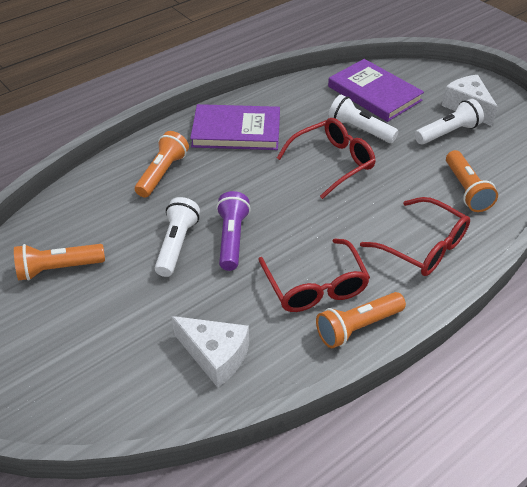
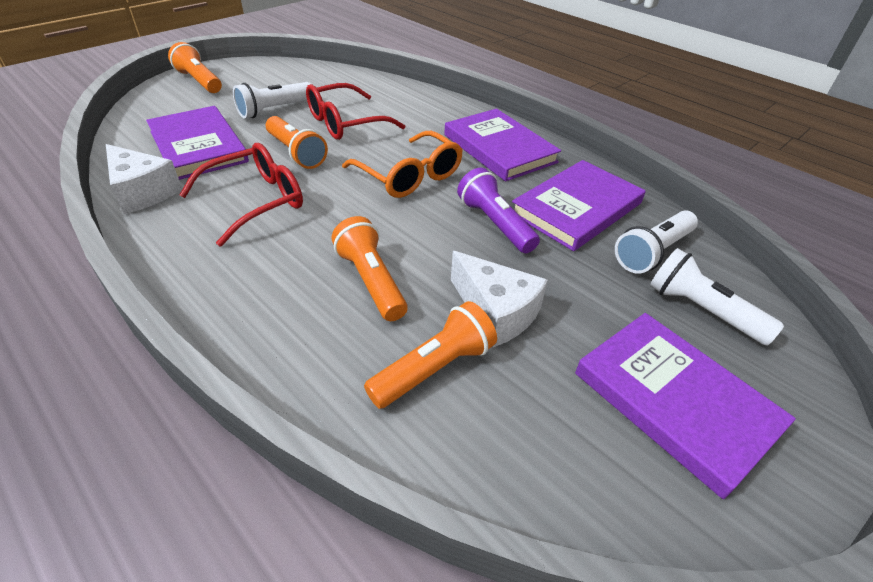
orange glasses: 0 -> 1
purple book: 2 -> 4
red glasses: 3 -> 2

